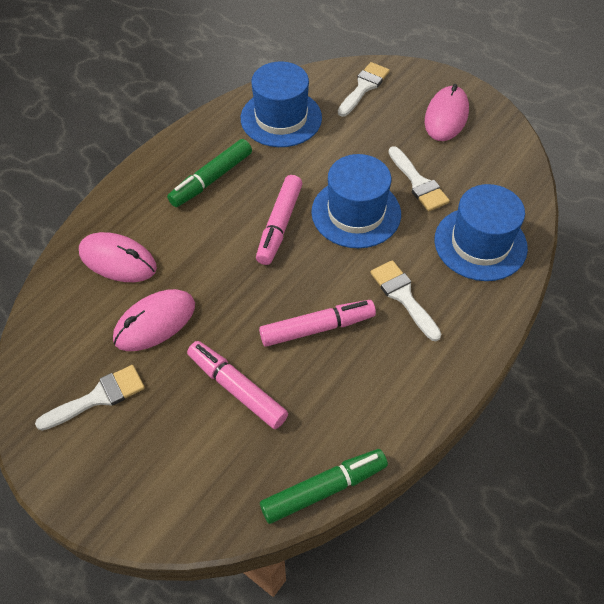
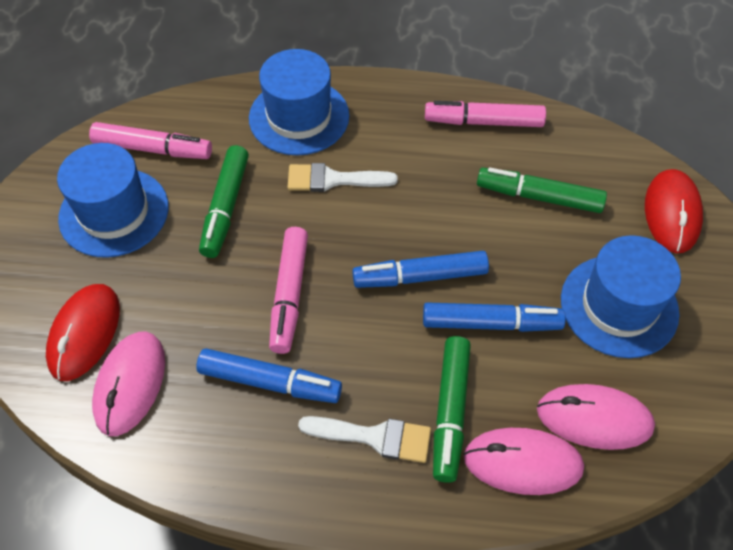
blue marker: 0 -> 3
green marker: 2 -> 3
red mouse: 0 -> 2
white brush: 4 -> 2

